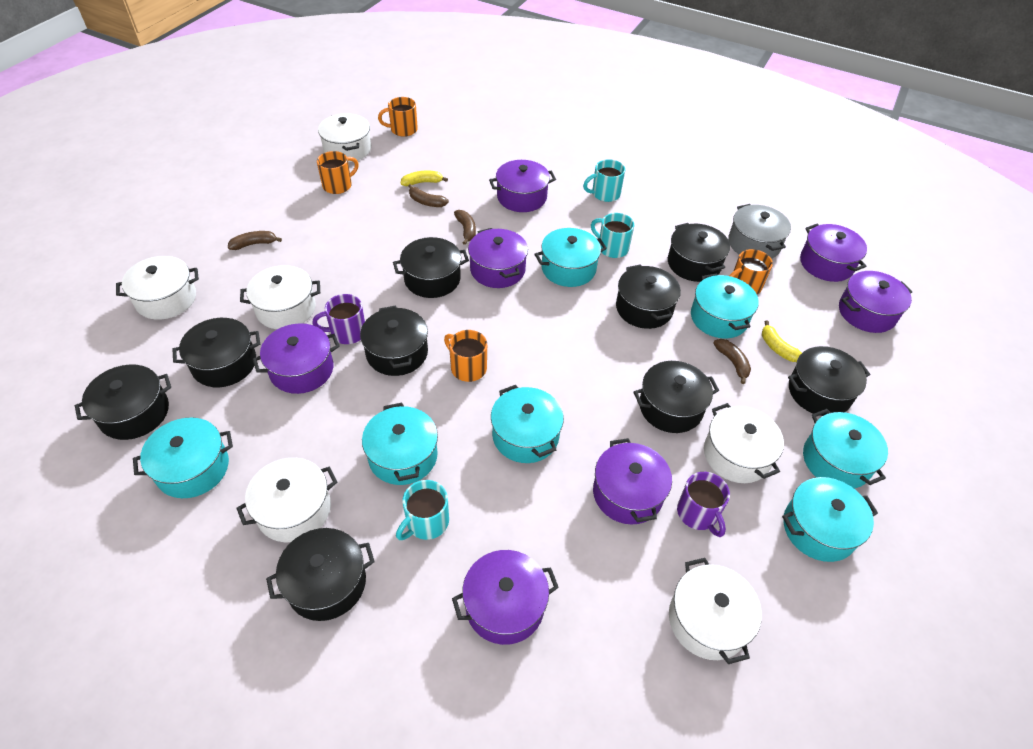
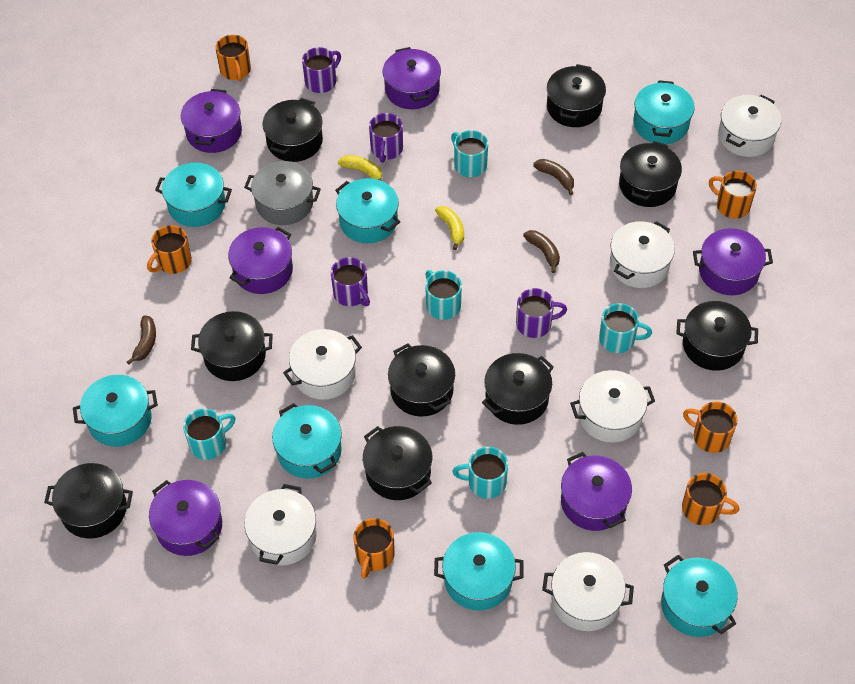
brown banana: 4 -> 3
orange mug: 4 -> 6
purple mug: 2 -> 4
purple pot: 7 -> 6
turquoise mug: 3 -> 5

